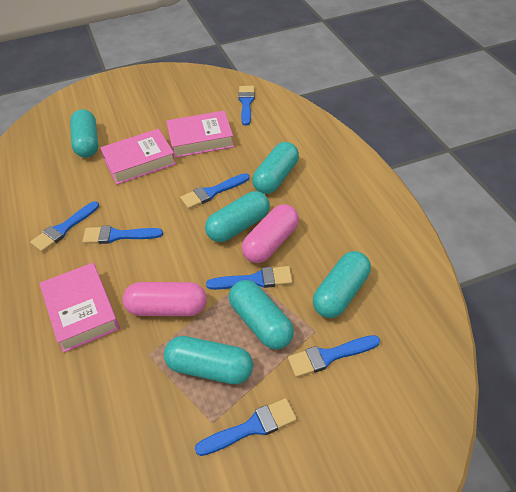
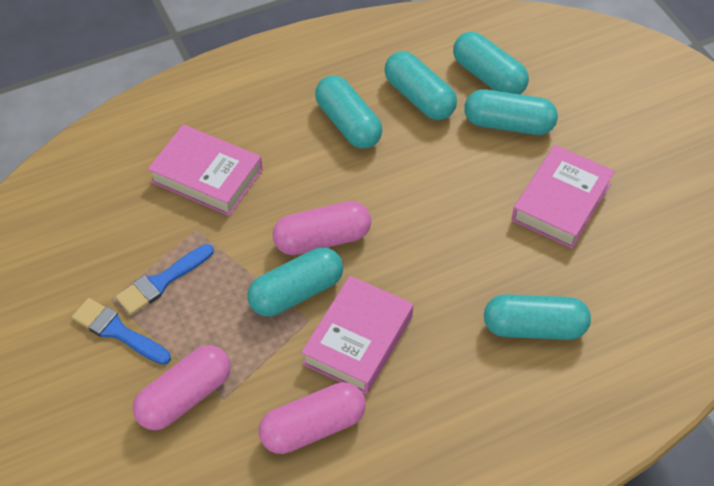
blue brush: 7 -> 2
pink capsule: 2 -> 3

